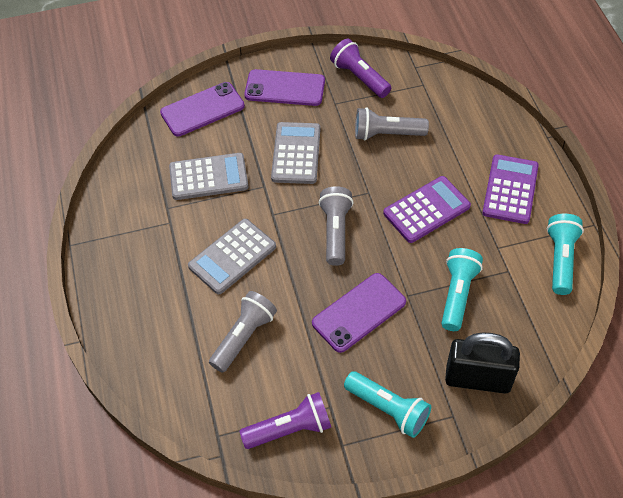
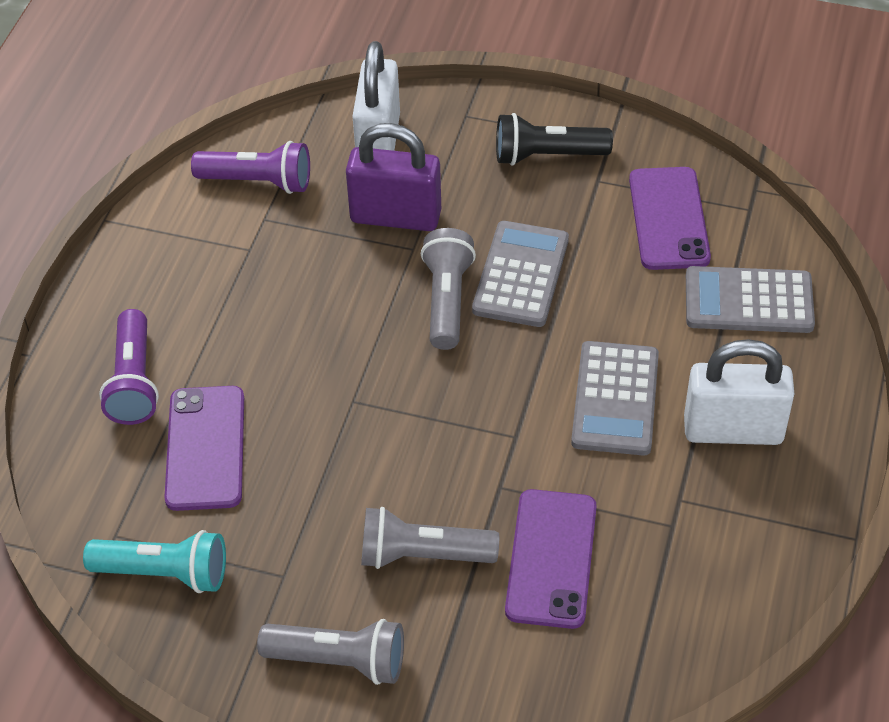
black flashlight: 0 -> 1
black padlock: 1 -> 0
purple calculator: 2 -> 0
purple padlock: 0 -> 1
turquoise flashlight: 3 -> 1
white padlock: 0 -> 2

